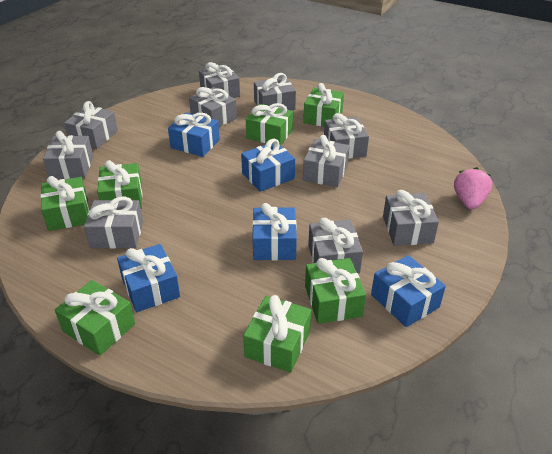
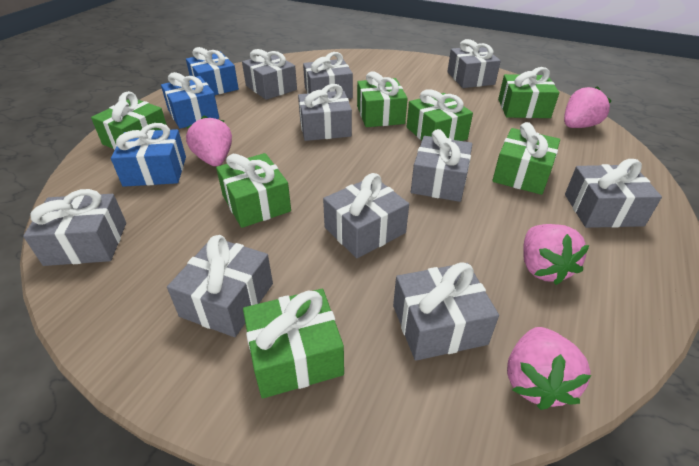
blue gift: 5 -> 3
pink strawberry: 1 -> 4

